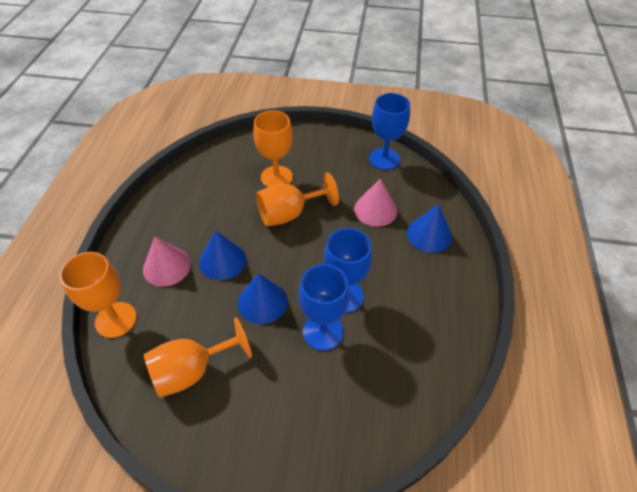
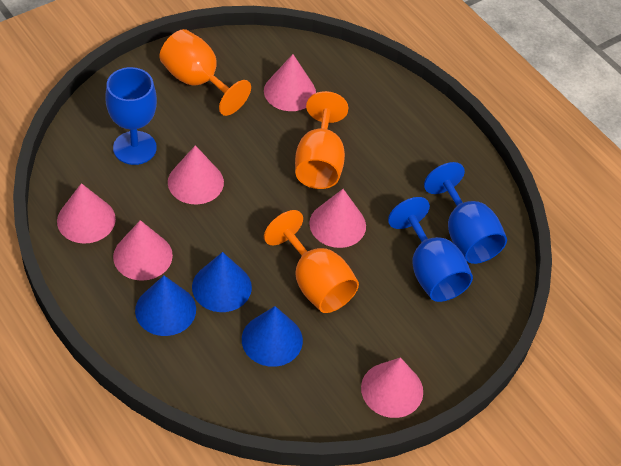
orange goblet: 4 -> 3
pink cone: 2 -> 6

